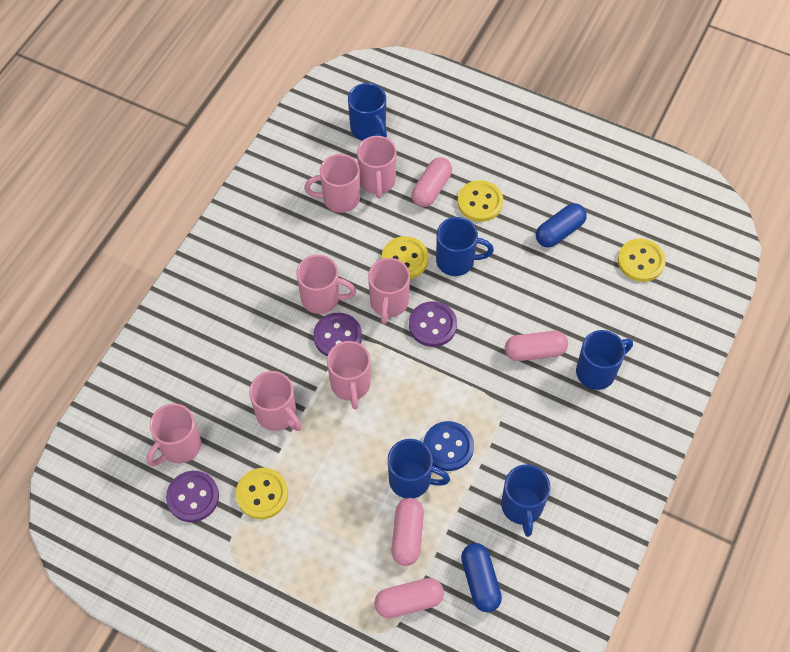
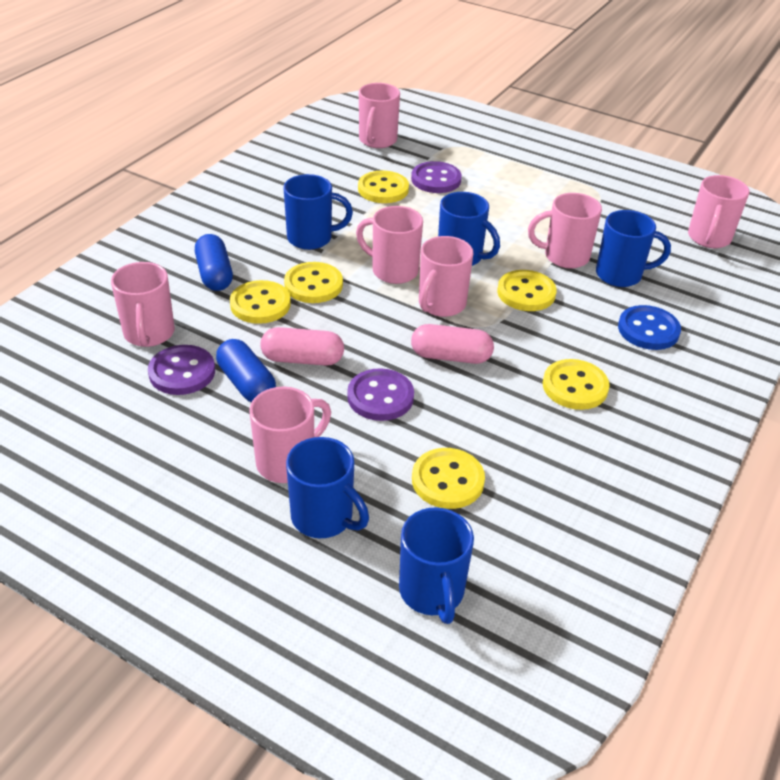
pink capsule: 4 -> 2
yellow button: 4 -> 6

